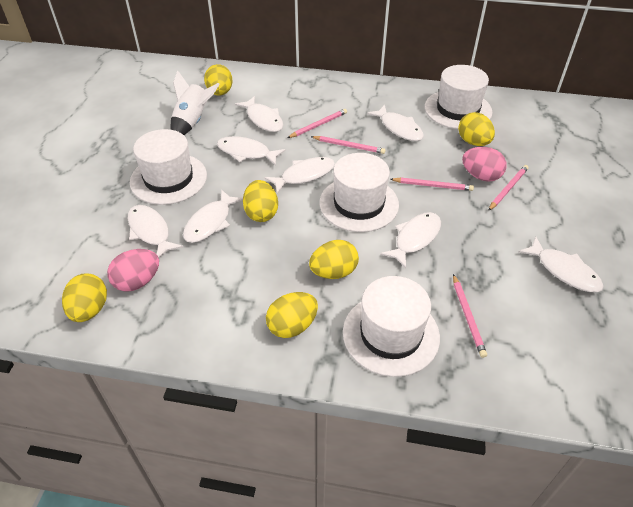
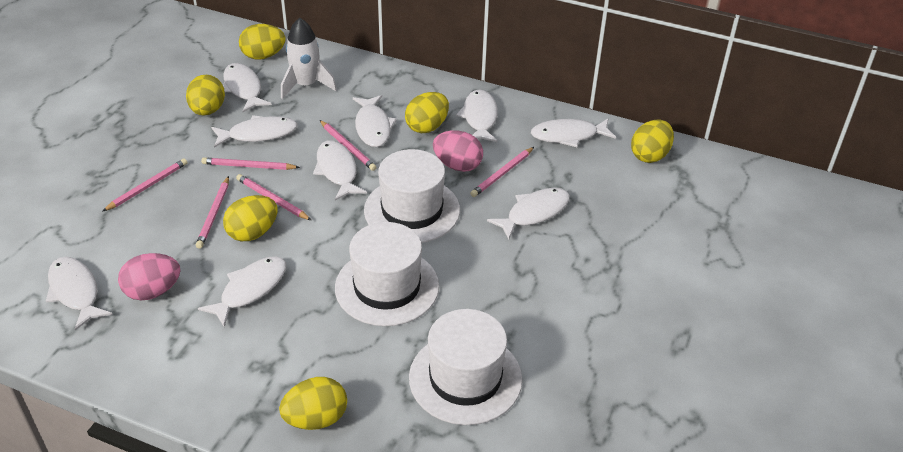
pink pencil: 5 -> 6
white fish: 8 -> 9
white hat: 4 -> 3

